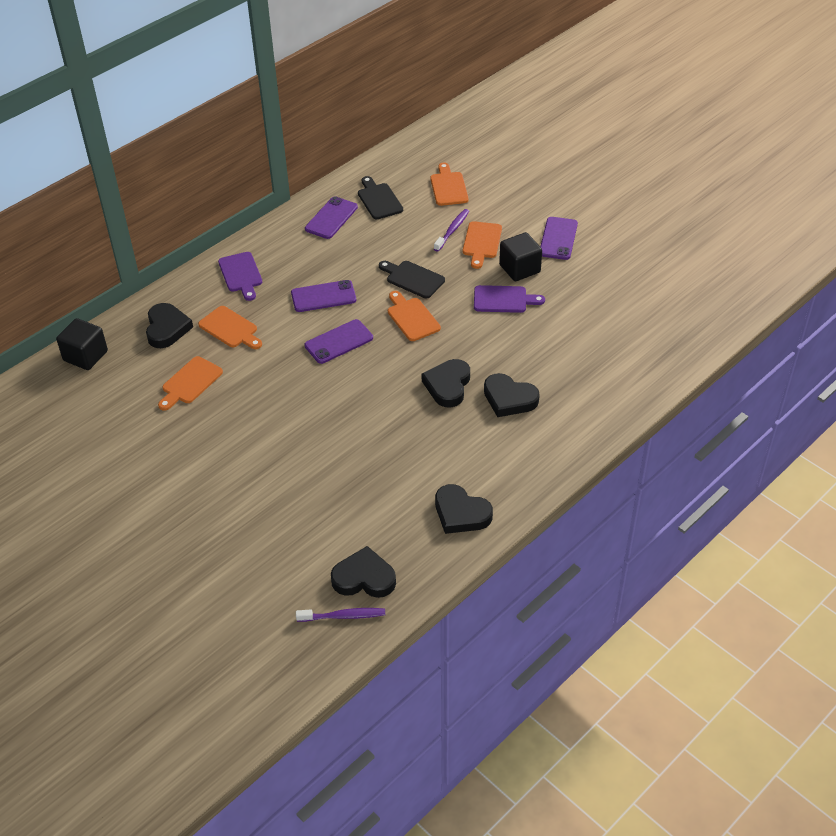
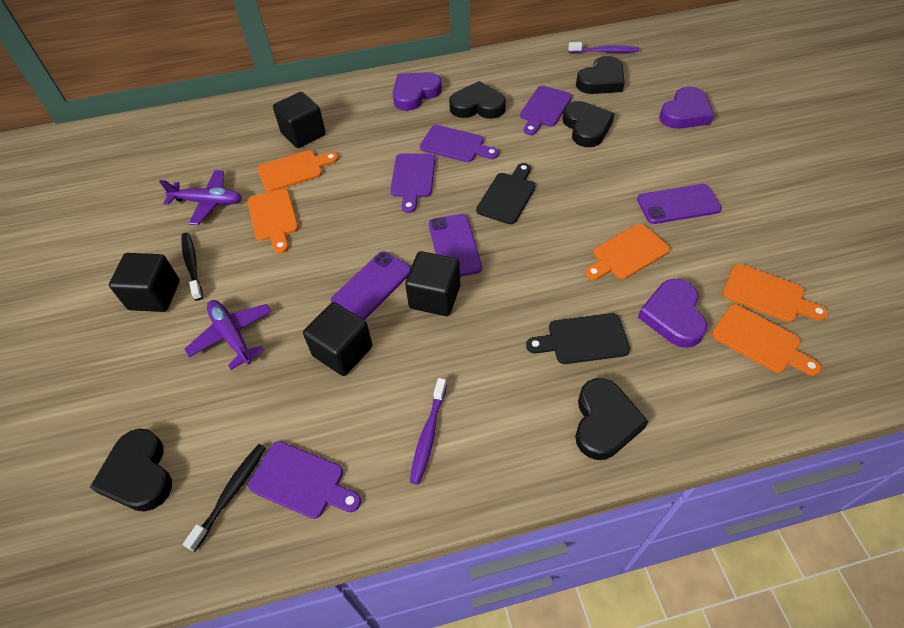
black cube: 2 -> 4
black toothbrush: 0 -> 2
purple cutting board: 2 -> 4
purple heart: 0 -> 3
purple phone: 4 -> 3
purple plane: 0 -> 2

